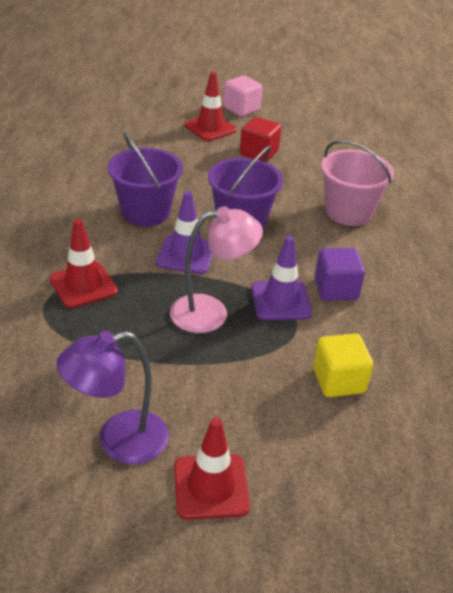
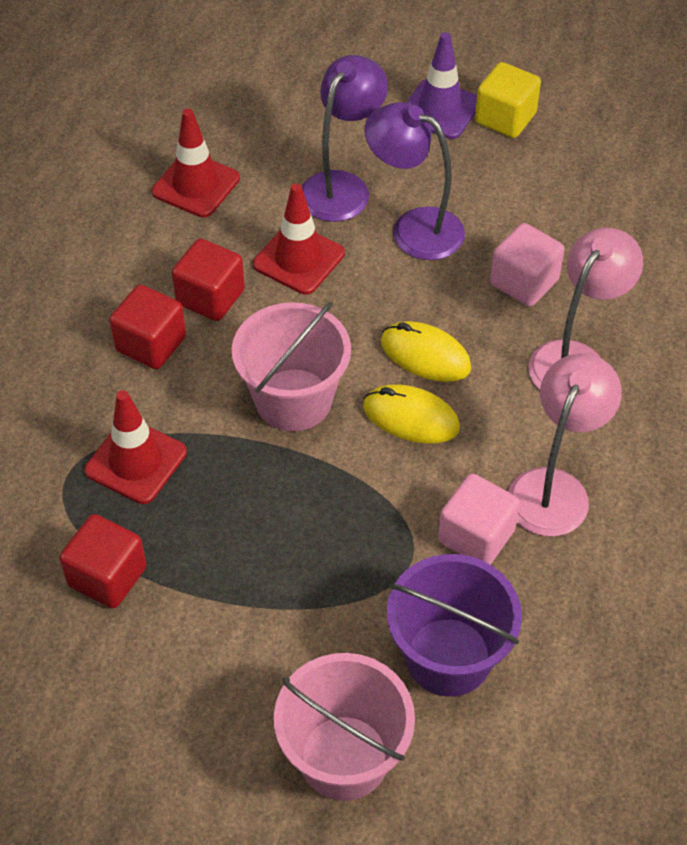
pink bucket: 1 -> 2
pink cube: 1 -> 2
pink lamp: 1 -> 2
purple bucket: 2 -> 1
purple cube: 1 -> 0
purple lamp: 1 -> 2
purple traffic cone: 2 -> 1
red cube: 1 -> 3
yellow mouse: 0 -> 2

